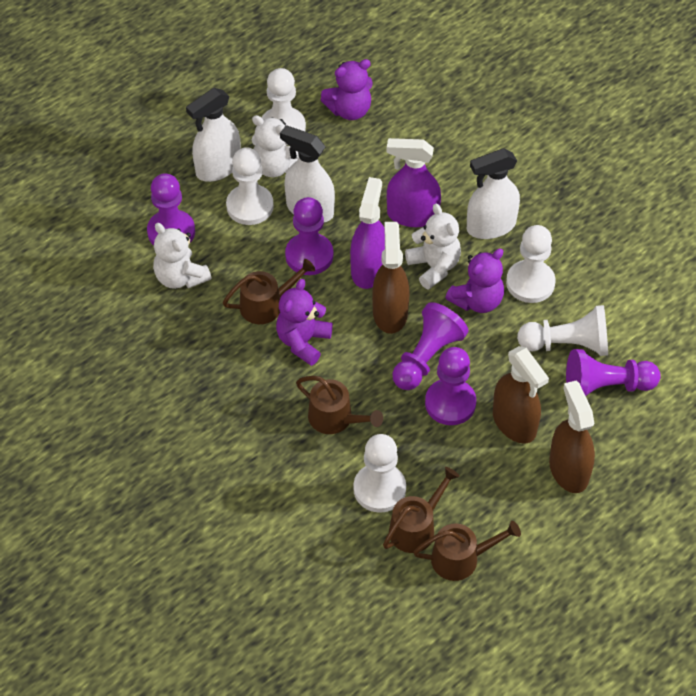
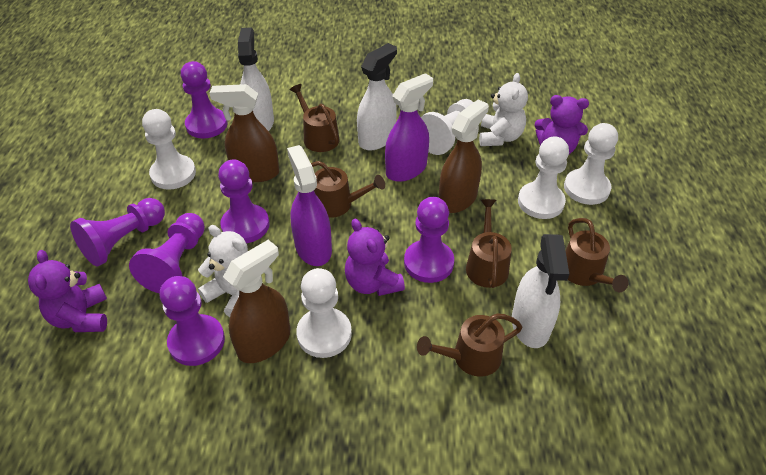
brown watering can: 4 -> 5
purple pawn: 5 -> 6
white teddy bear: 3 -> 2

